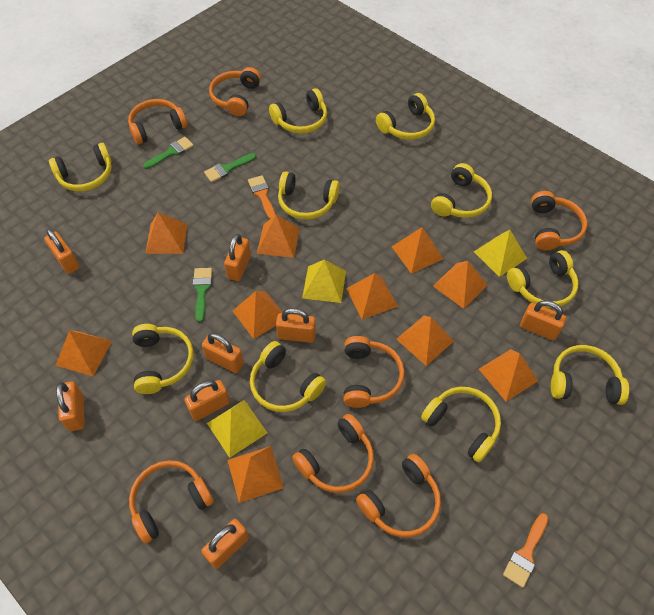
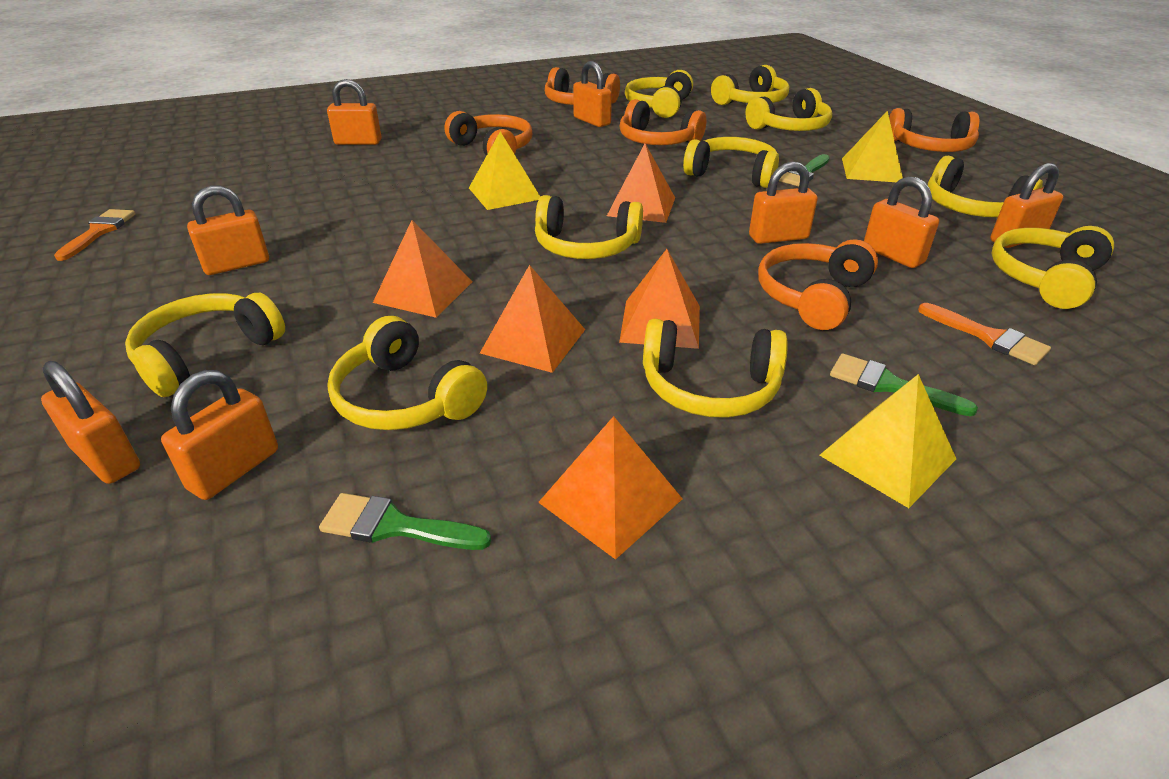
orange headphones: 7 -> 5
orange pyramid: 10 -> 5

